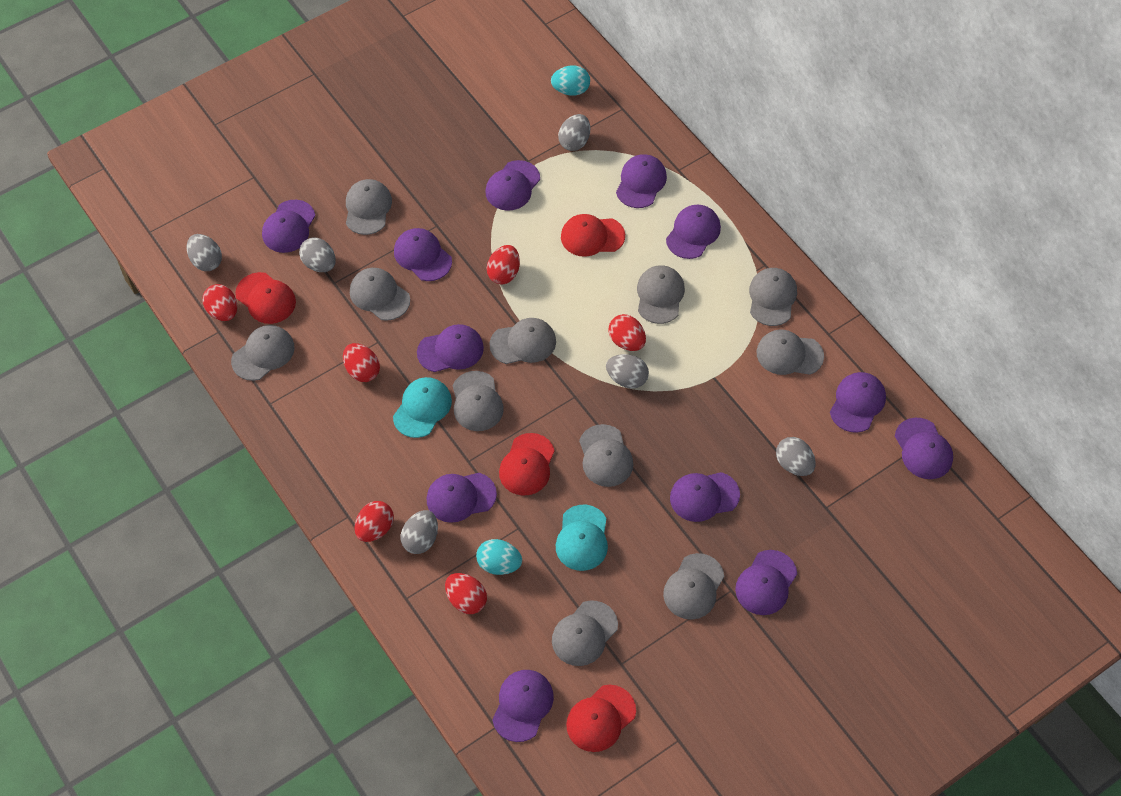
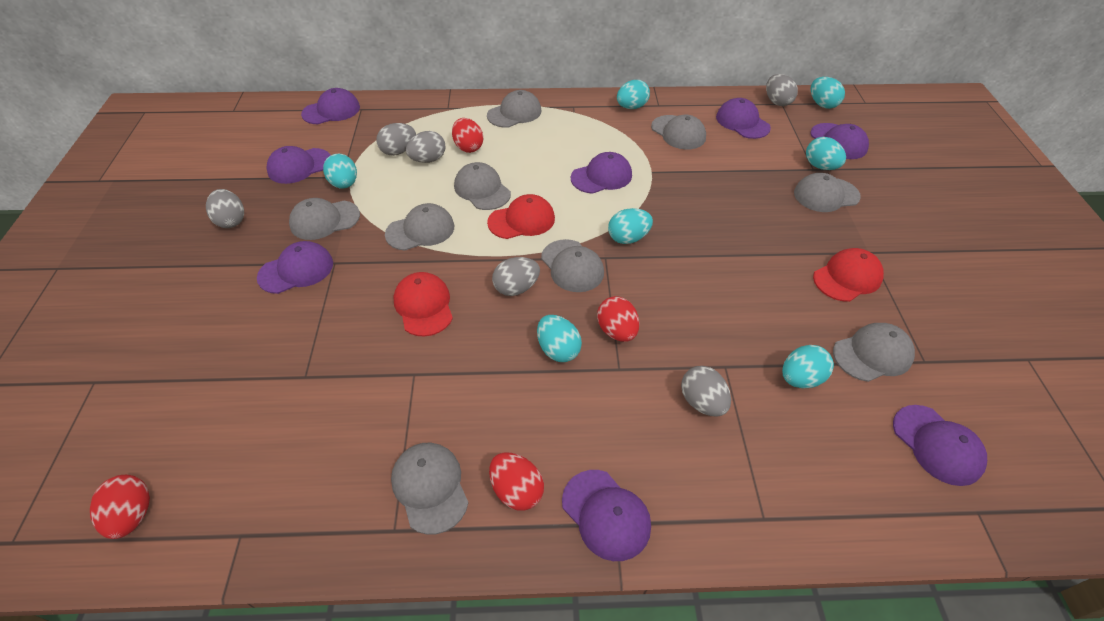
grey cap: 11 -> 9
purple cap: 12 -> 8
red cap: 4 -> 3
red egg: 6 -> 4
turquoise cap: 2 -> 0
turquoise egg: 2 -> 7

